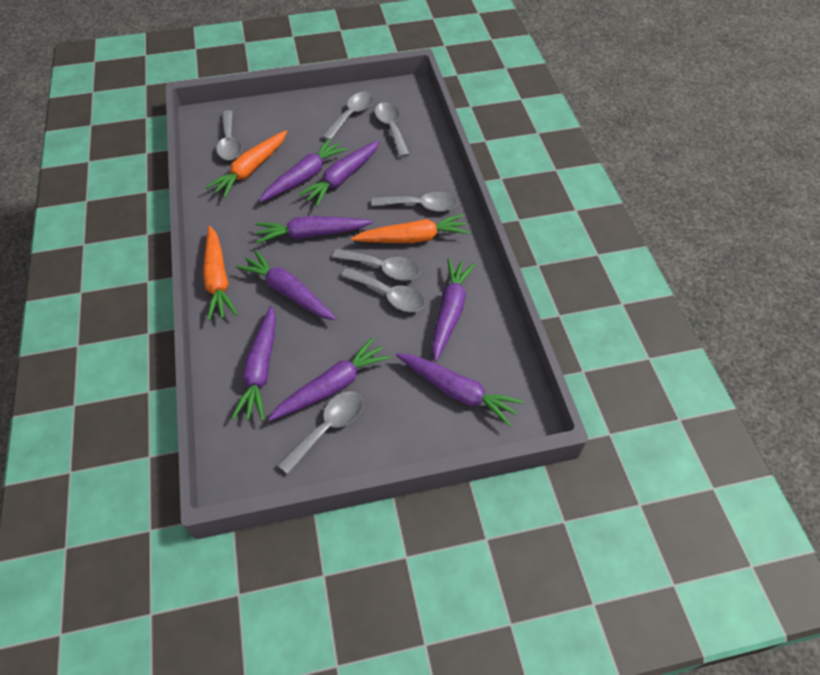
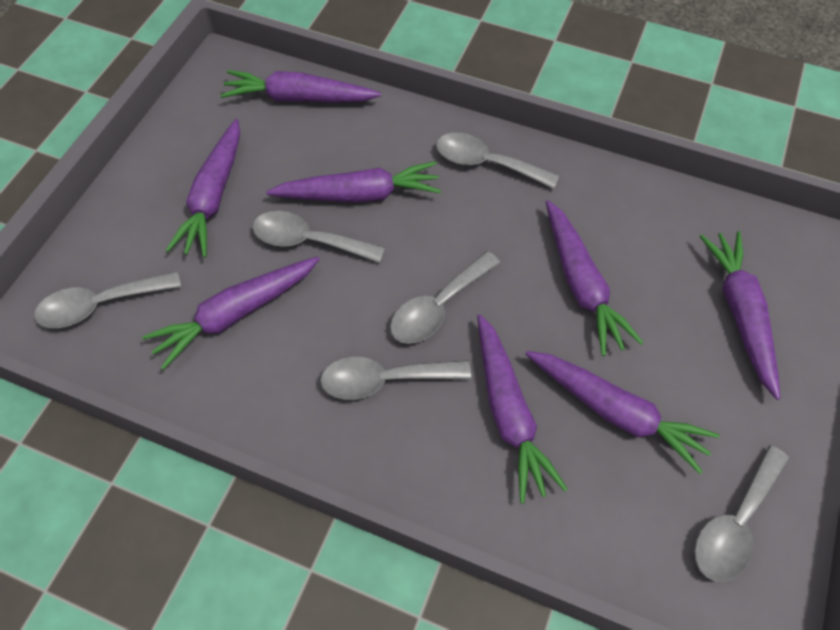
grey spoon: 7 -> 6
orange carrot: 3 -> 0

